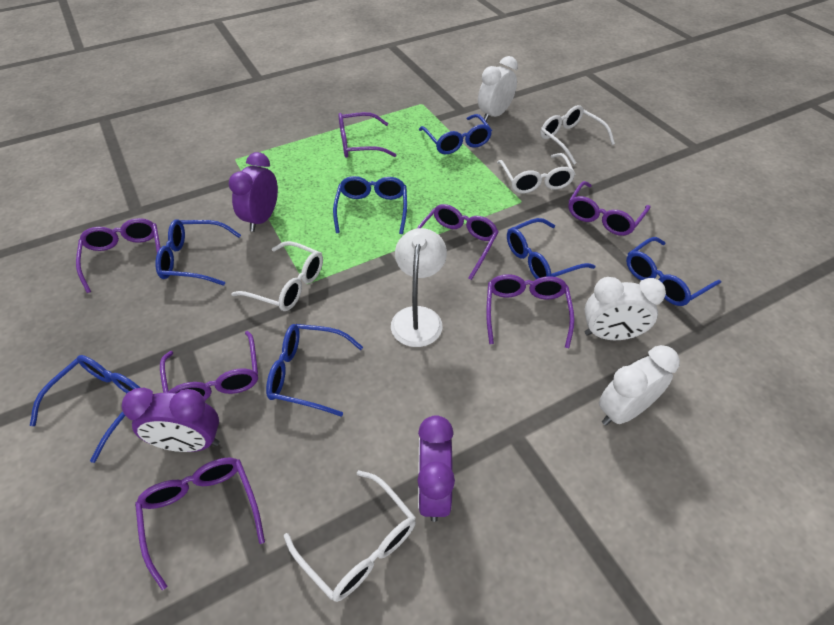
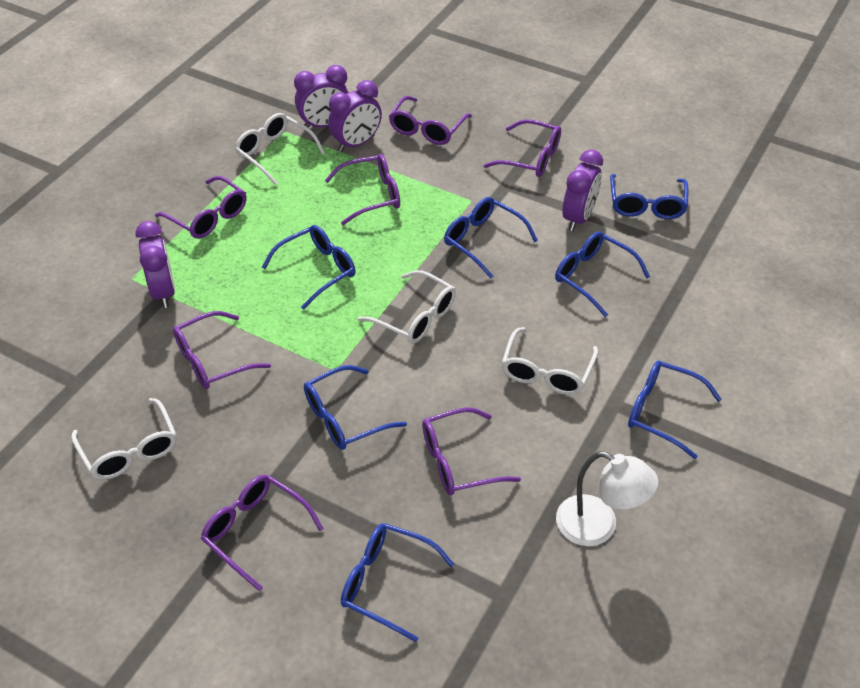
purple clock: 3 -> 4
white clock: 3 -> 0

